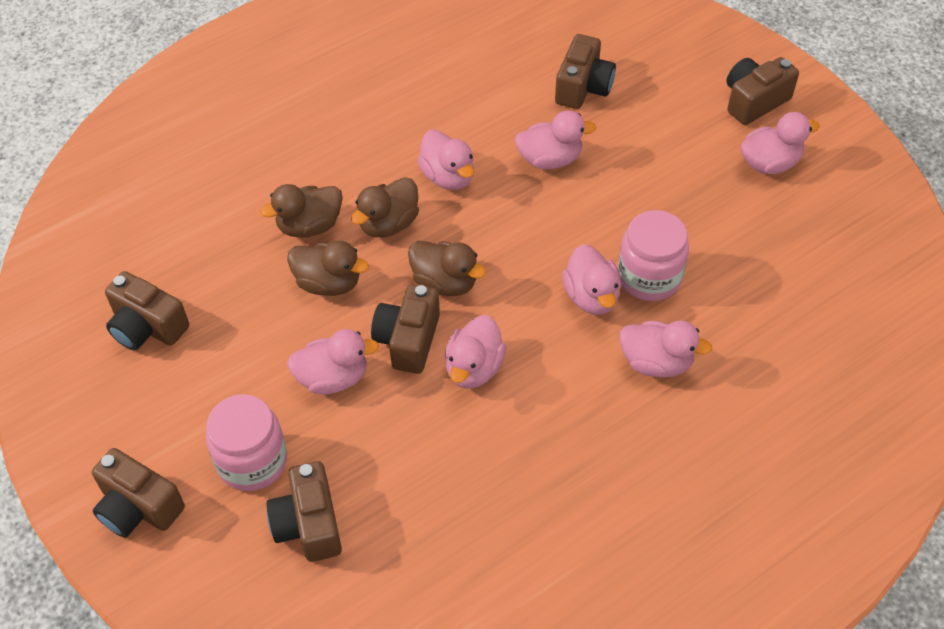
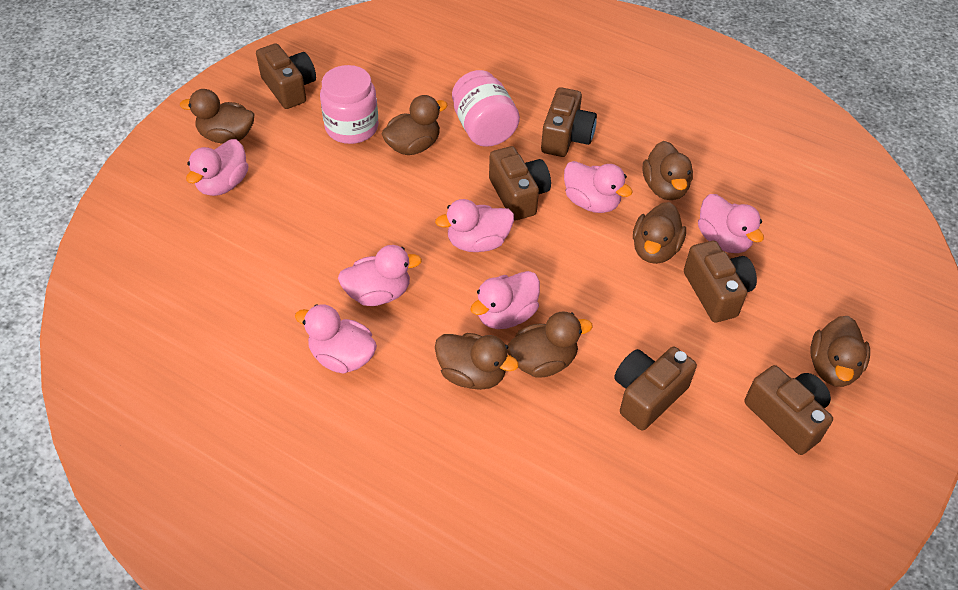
brown duck: 4 -> 7

